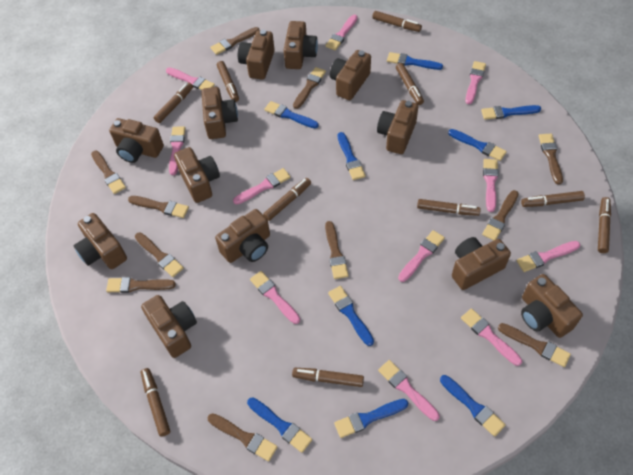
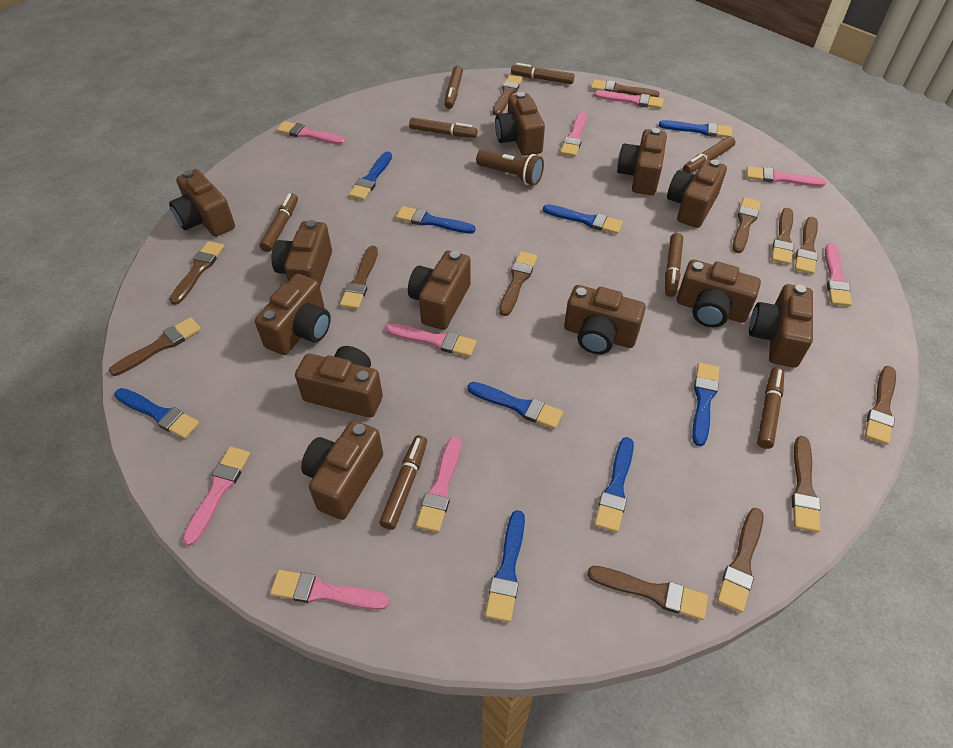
brown brush: 11 -> 13
brown flashlight: 0 -> 1
brown marker: 10 -> 8
pink brush: 11 -> 9

